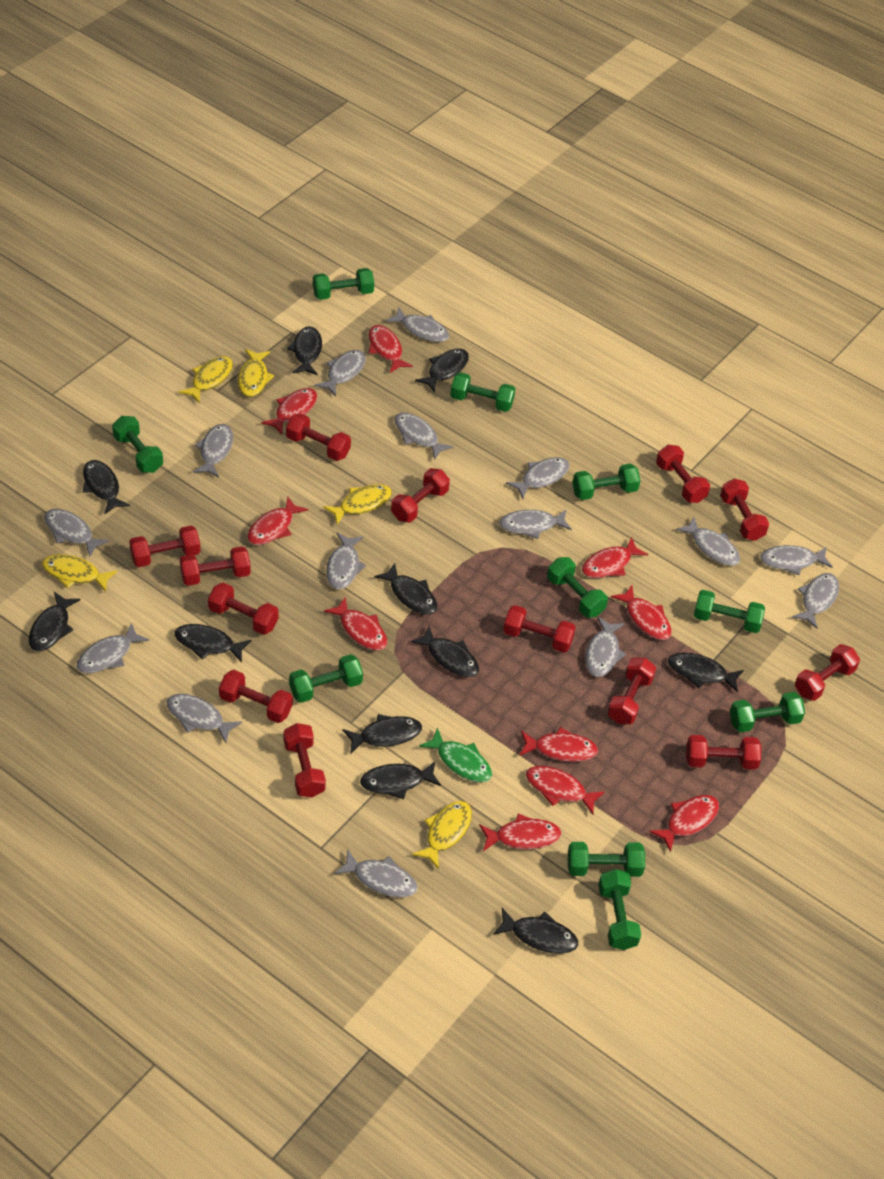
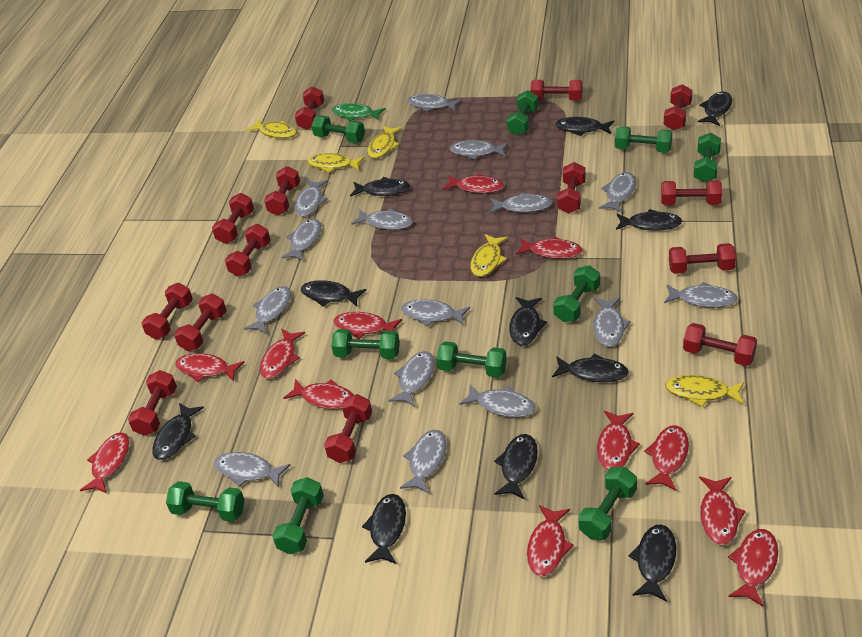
red dumbbell: 13 -> 14
red fish: 10 -> 12

